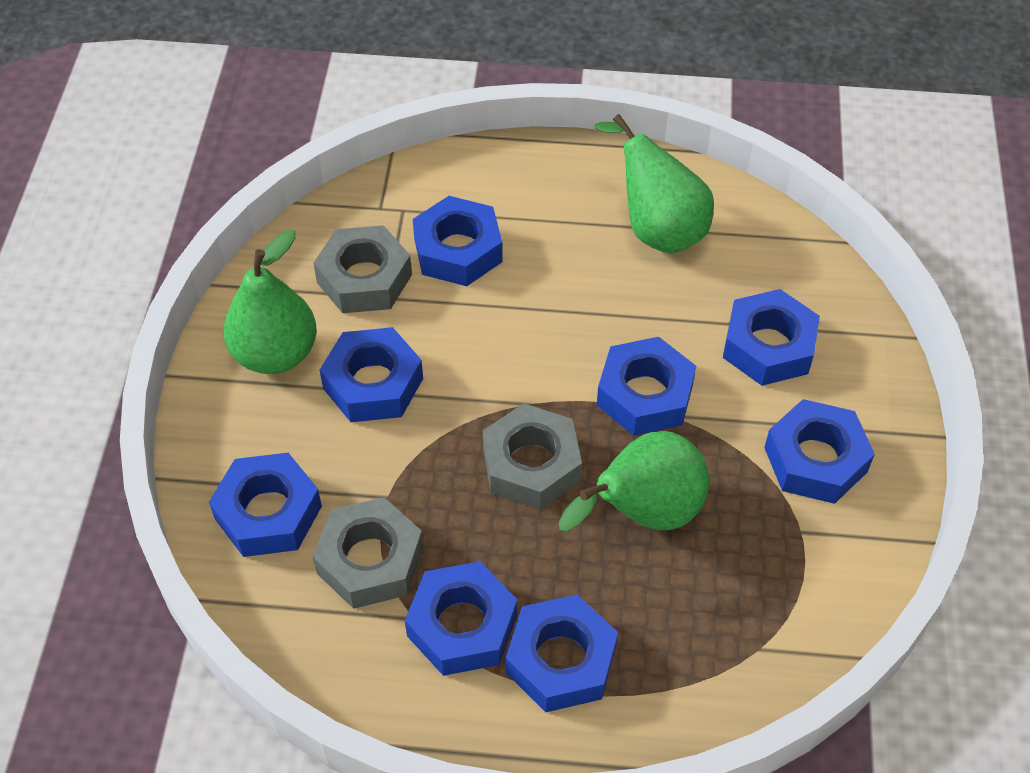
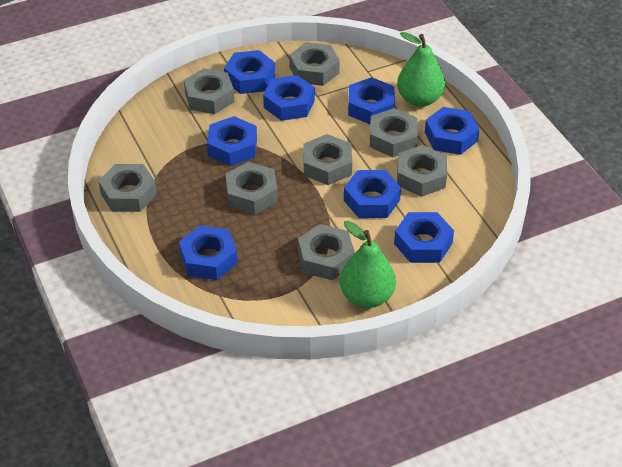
green pear: 3 -> 2
grey nut: 3 -> 8

